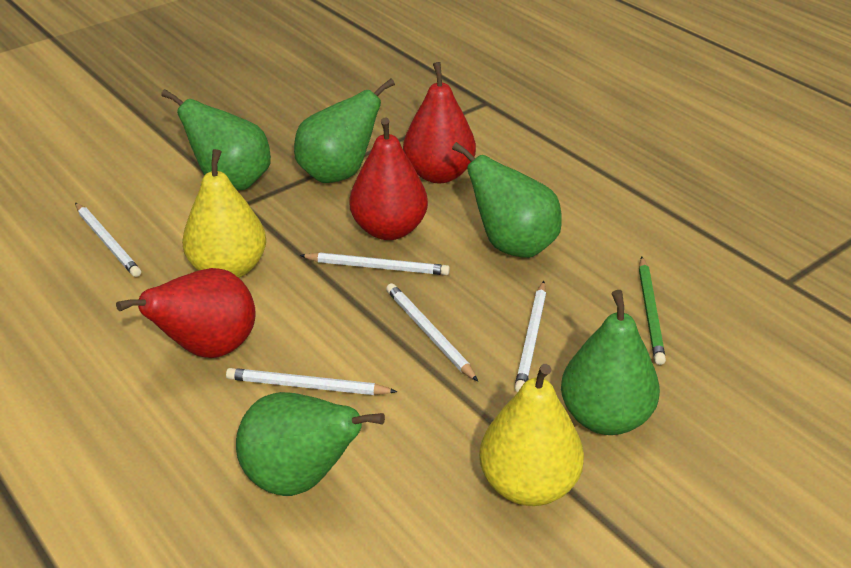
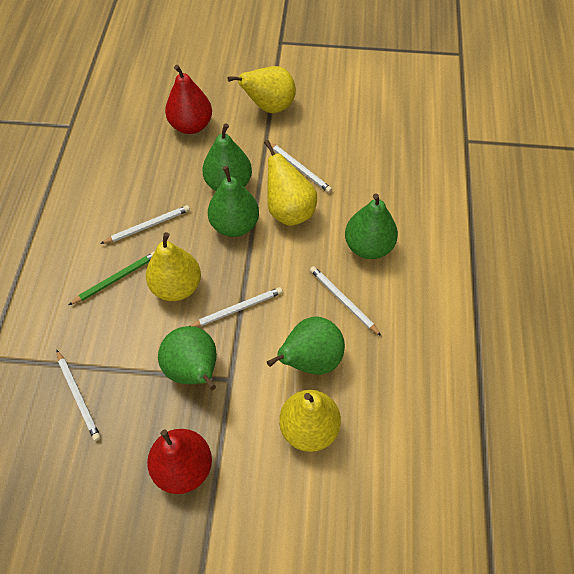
red pear: 3 -> 2
yellow pear: 2 -> 4

